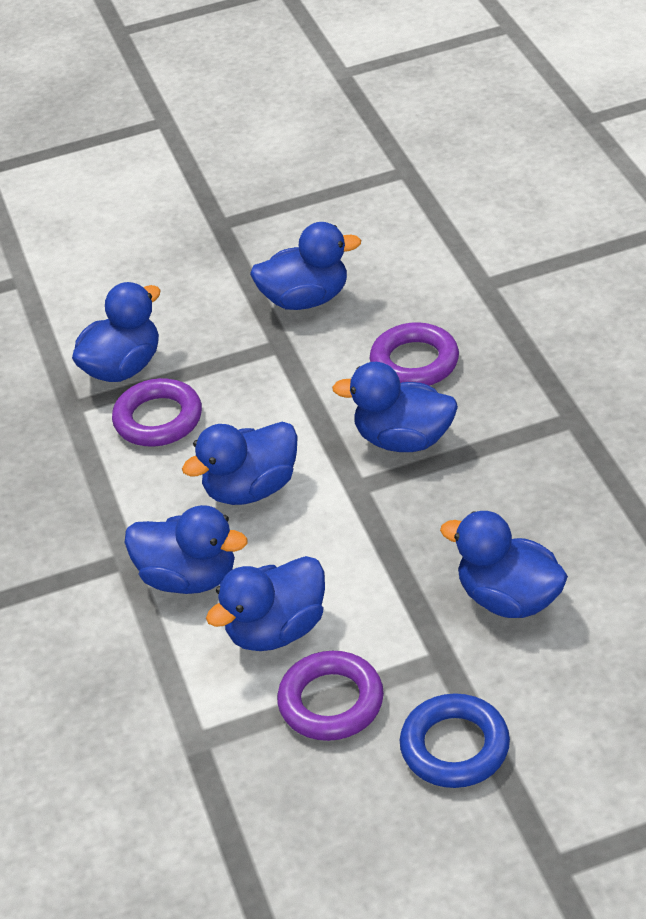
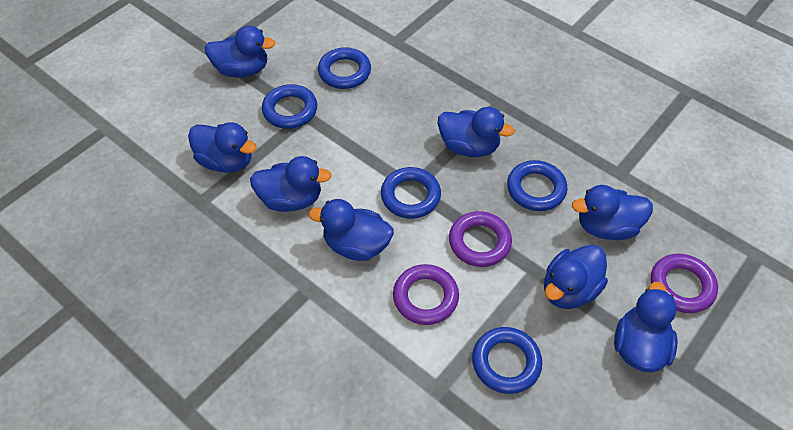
blue duck: 7 -> 8
blue ring: 1 -> 5

